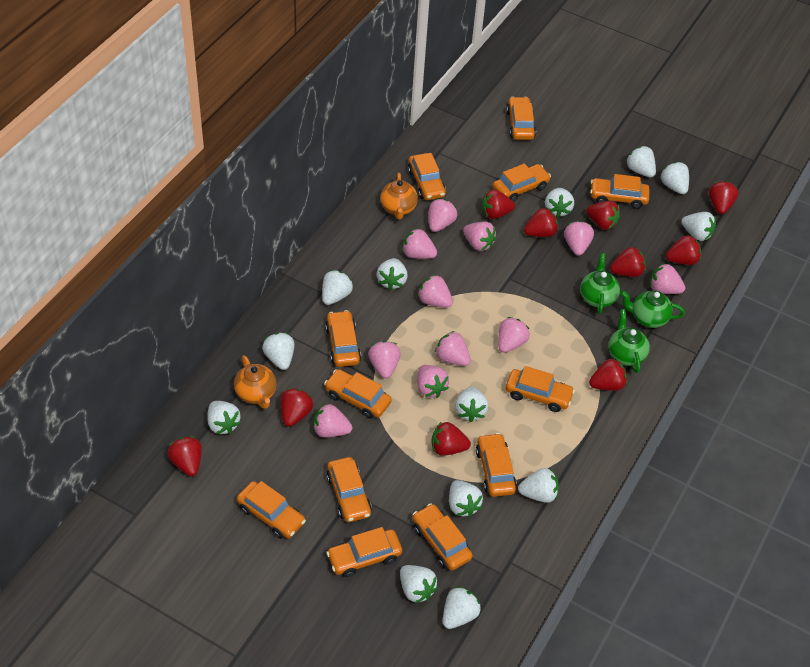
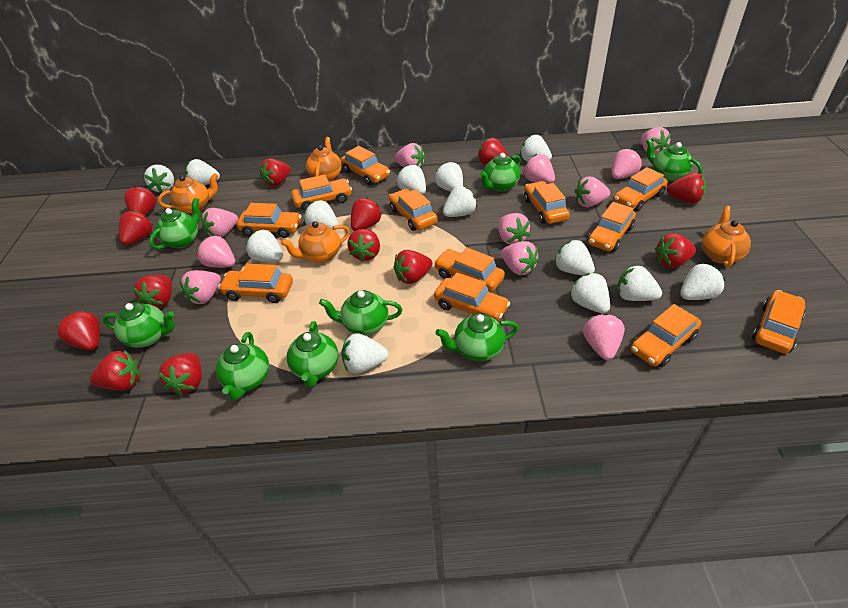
green teapot: 3 -> 8
orange teapot: 2 -> 4
red strawberry: 10 -> 13

